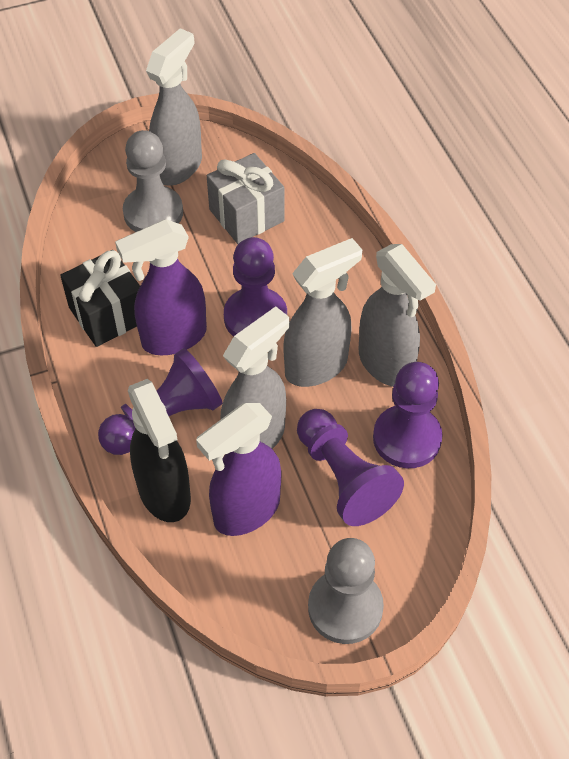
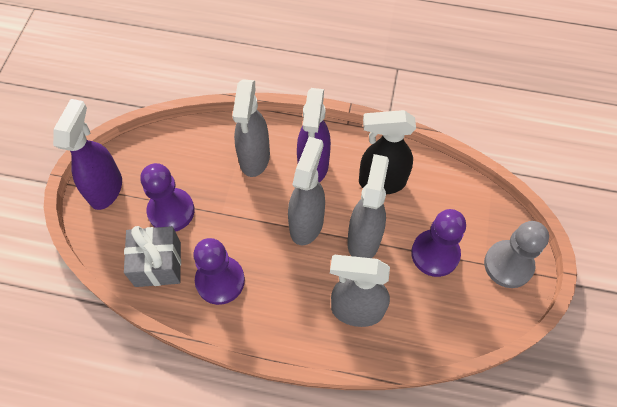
black gift: 1 -> 0
grey pawn: 2 -> 1
purple pawn: 4 -> 3

